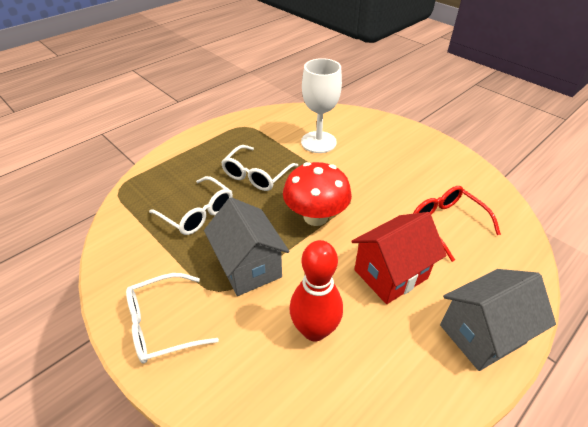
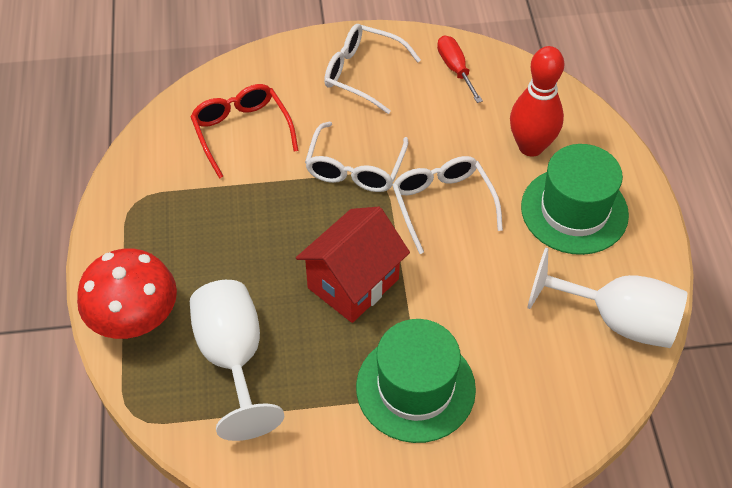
green hat: 0 -> 2
grey house: 2 -> 0
red screwdriver: 0 -> 1
white goblet: 1 -> 2

